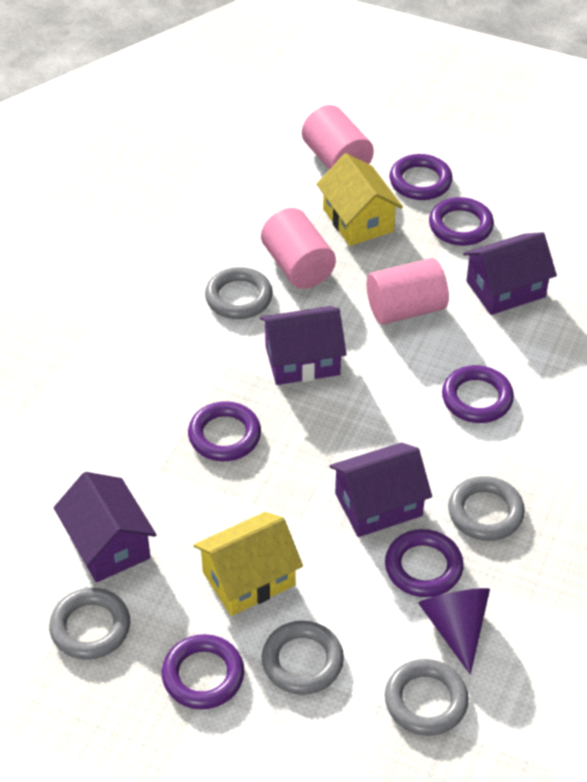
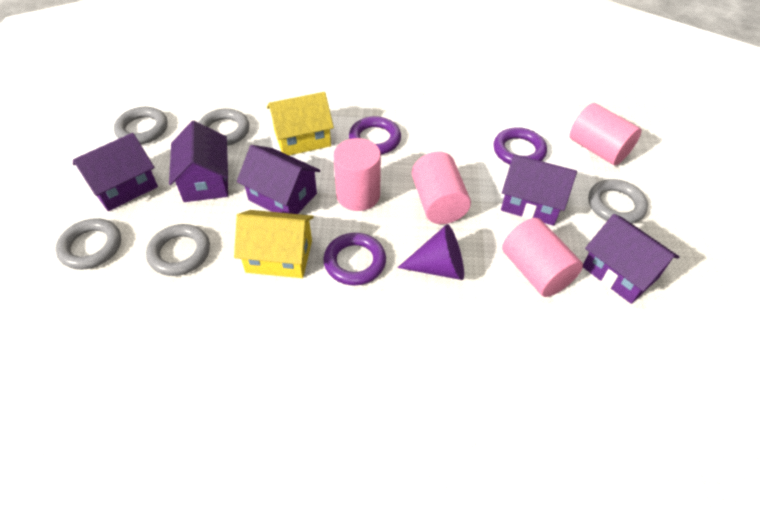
pink cylinder: 3 -> 4
purple house: 4 -> 5
purple ring: 6 -> 3

